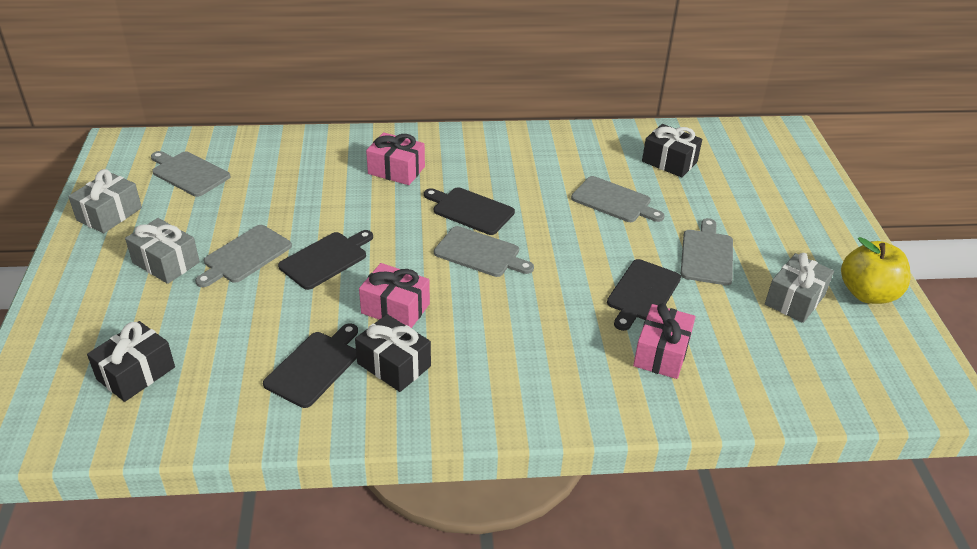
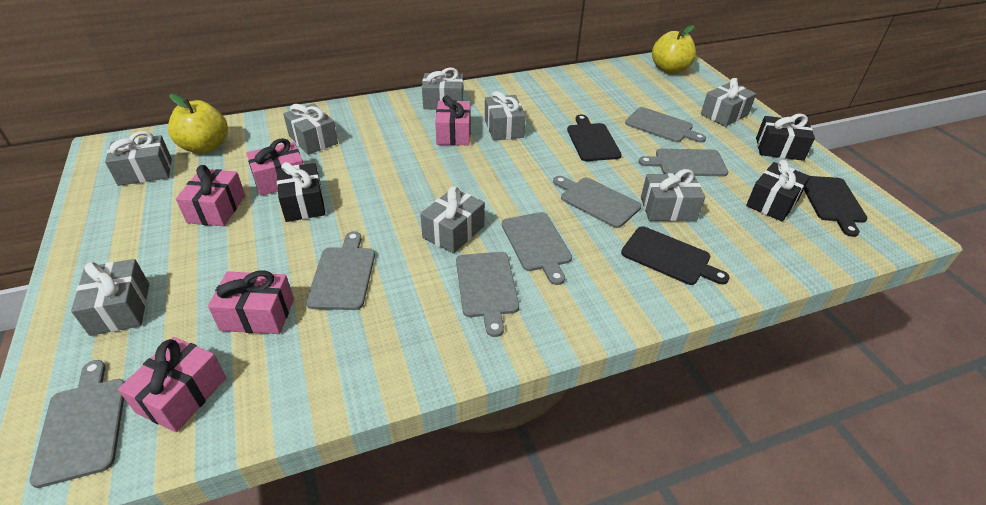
black cutting board: 4 -> 3
grey cutting board: 5 -> 7
grey gift: 3 -> 8
pink gift: 3 -> 5
yellow apple: 1 -> 2

